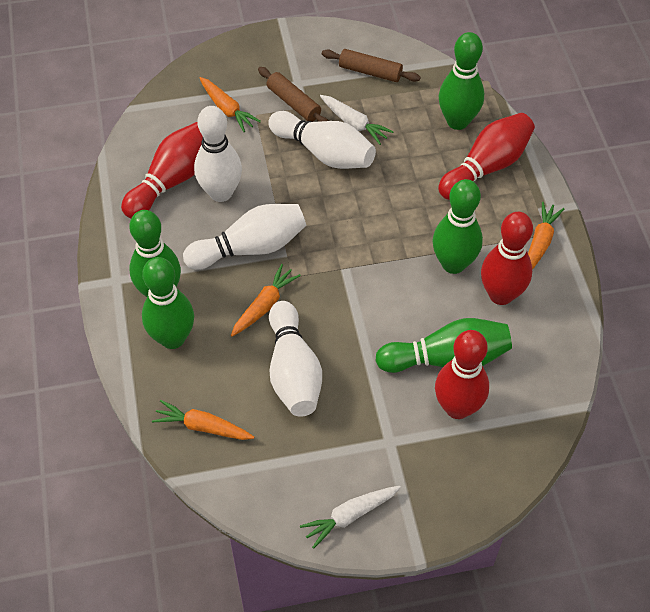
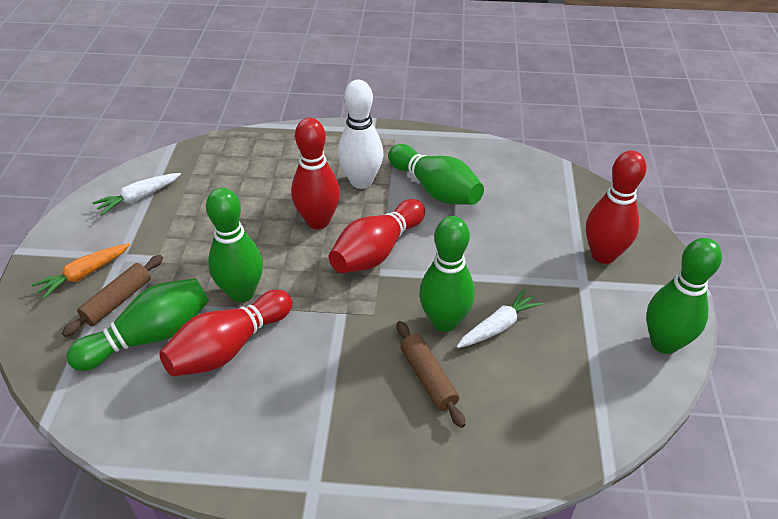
orange carrot: 4 -> 1
white bowling pin: 4 -> 1

